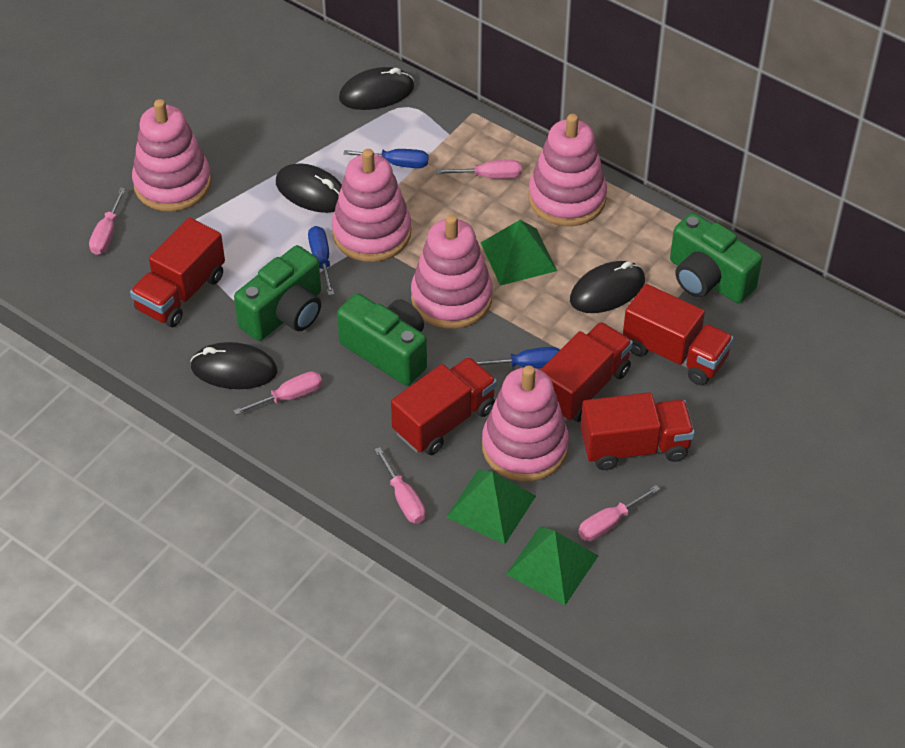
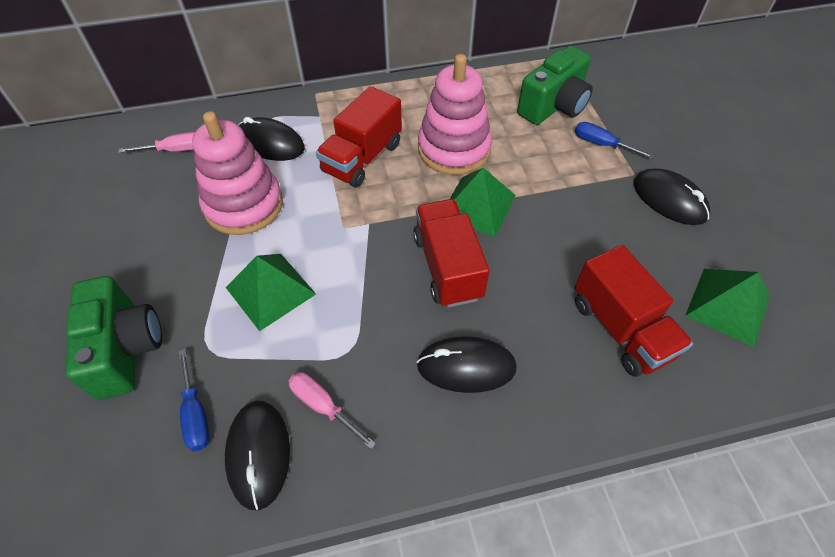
blue screwdriver: 3 -> 2
green camera: 3 -> 2
pink screwdriver: 5 -> 2
pink stacking toy: 5 -> 2
red truck: 5 -> 3

